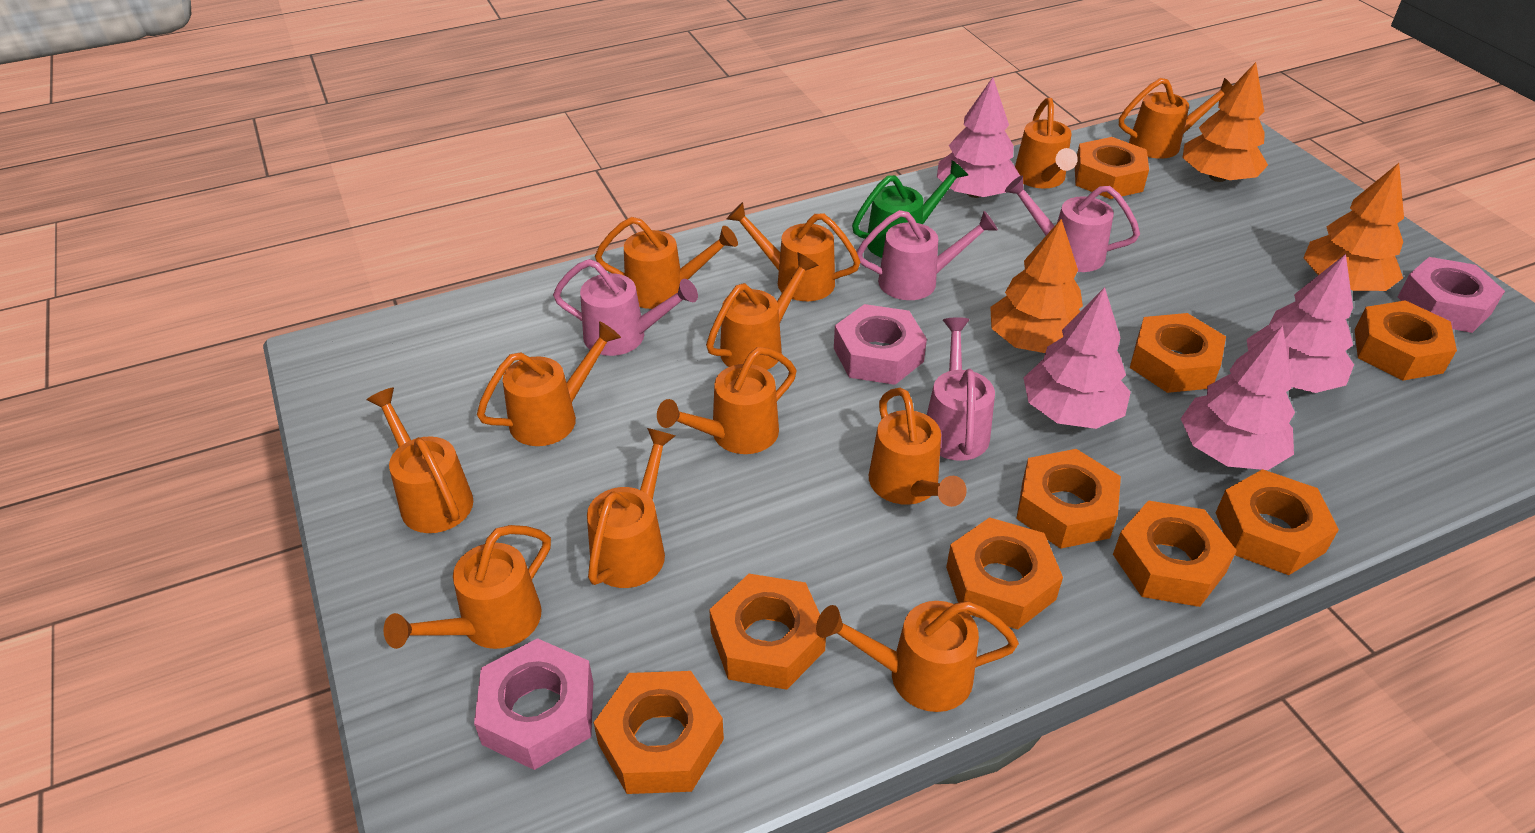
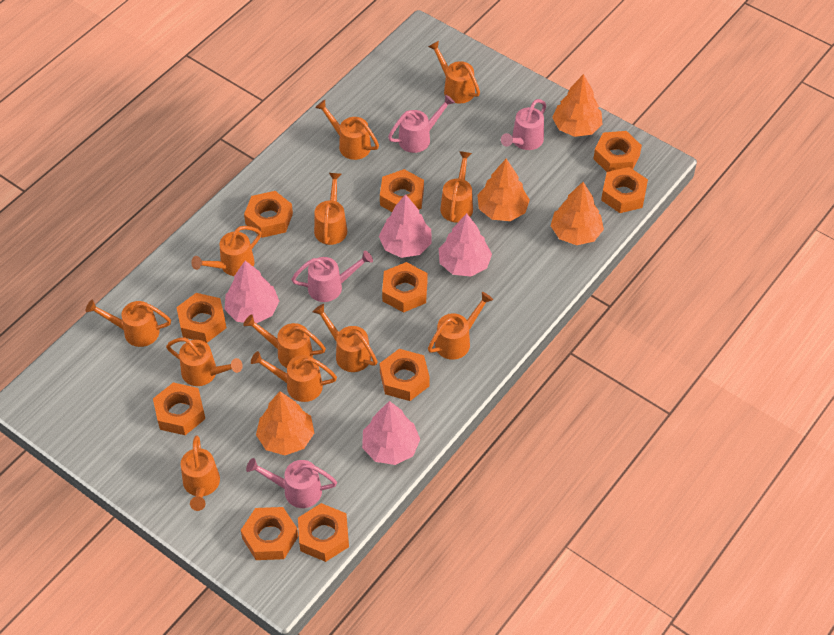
green watering can: 1 -> 0
orange nut: 9 -> 10
orange tree: 3 -> 4
pink nut: 3 -> 0

